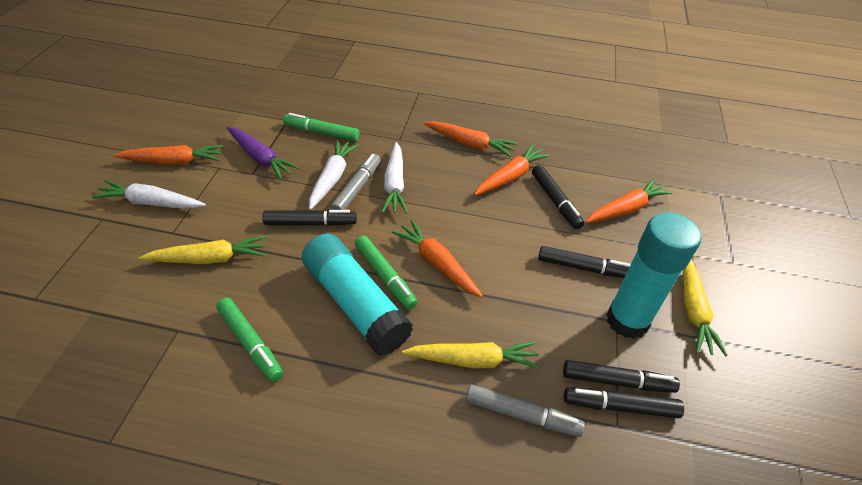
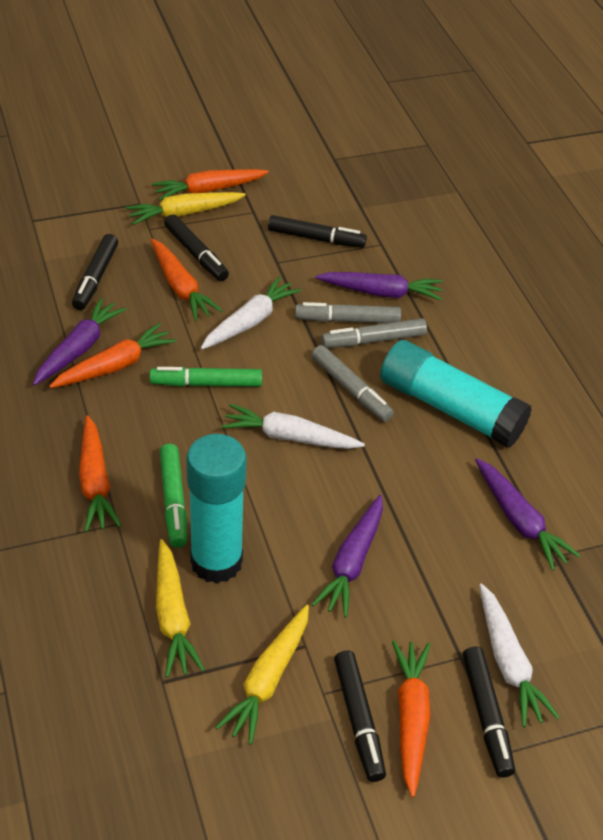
green marker: 3 -> 2
grey marker: 2 -> 3
purple carrot: 1 -> 4

